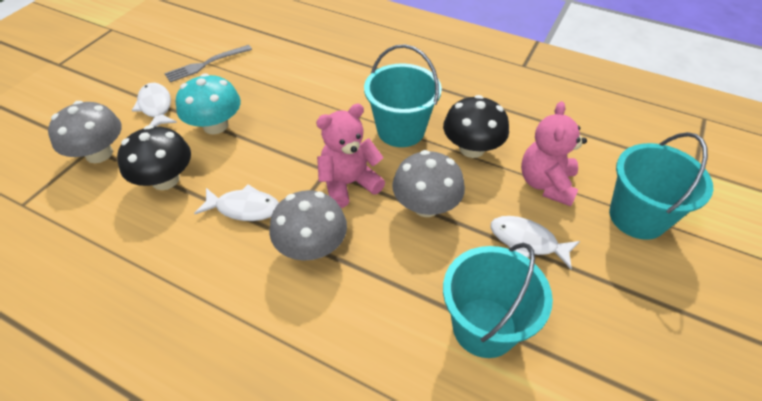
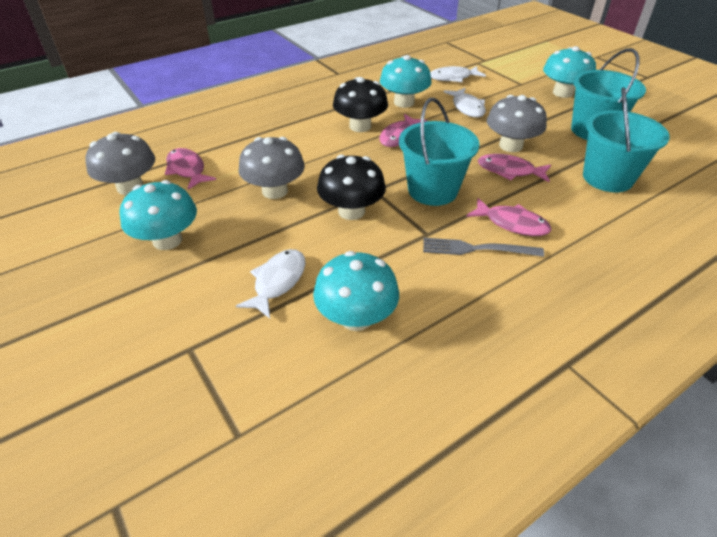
pink fish: 0 -> 4
pink teddy bear: 2 -> 0
turquoise mushroom: 1 -> 4

